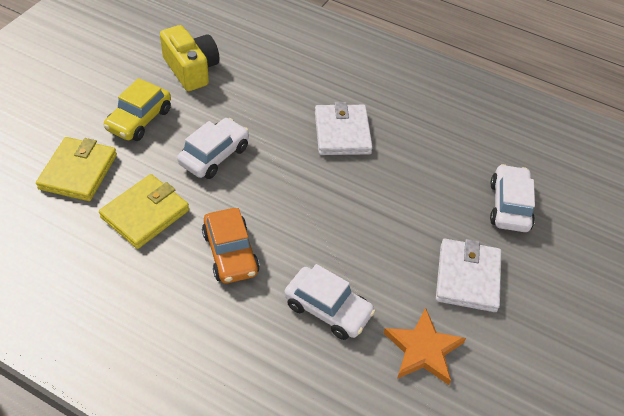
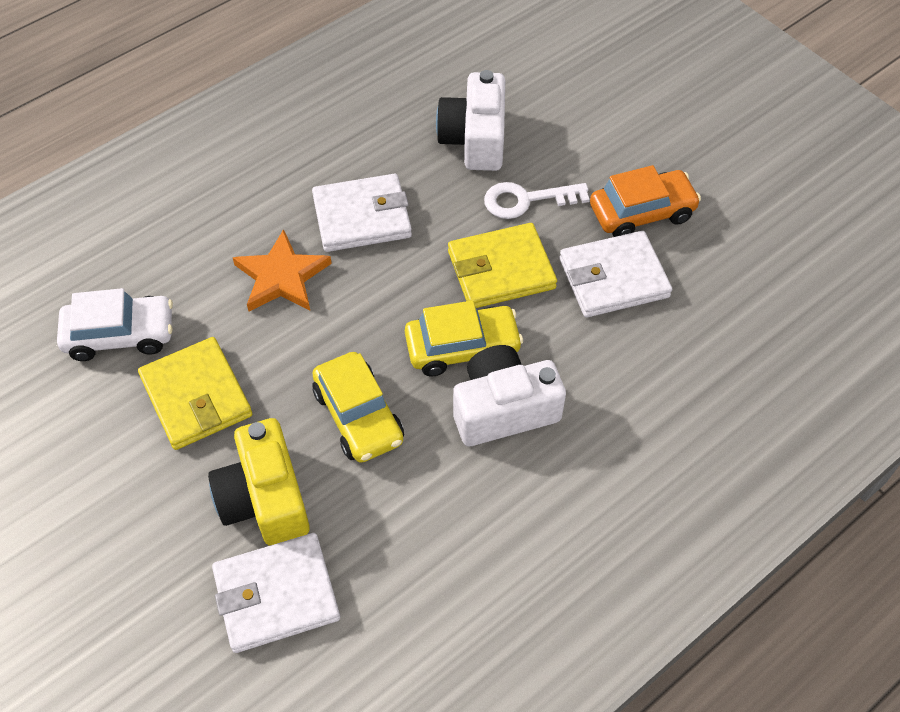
white camera: 0 -> 2
white car: 3 -> 1
white key: 0 -> 1
white wallet: 2 -> 3
yellow car: 1 -> 2

